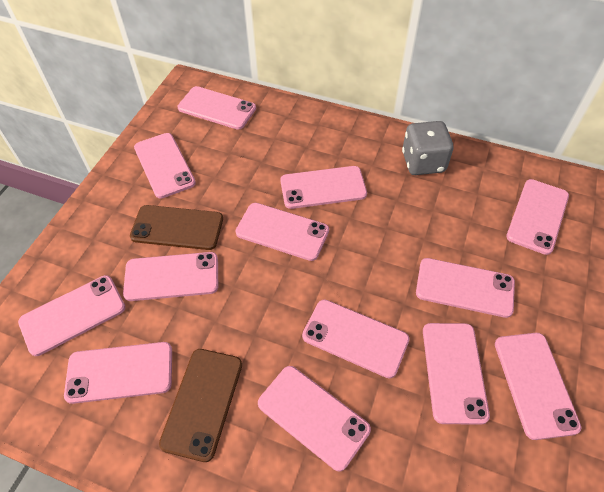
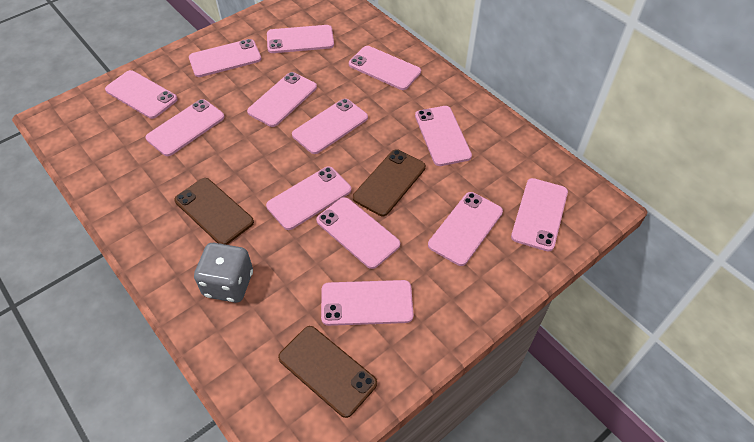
brown phone: 2 -> 3

